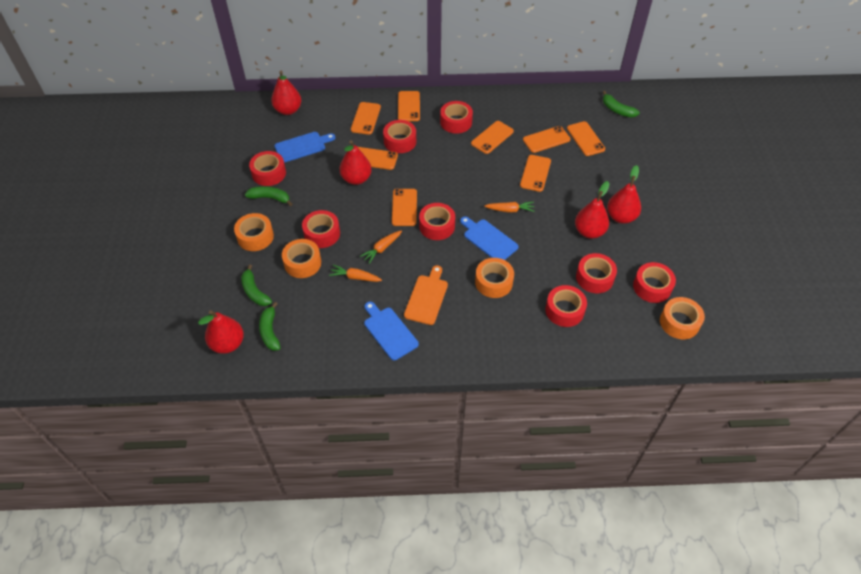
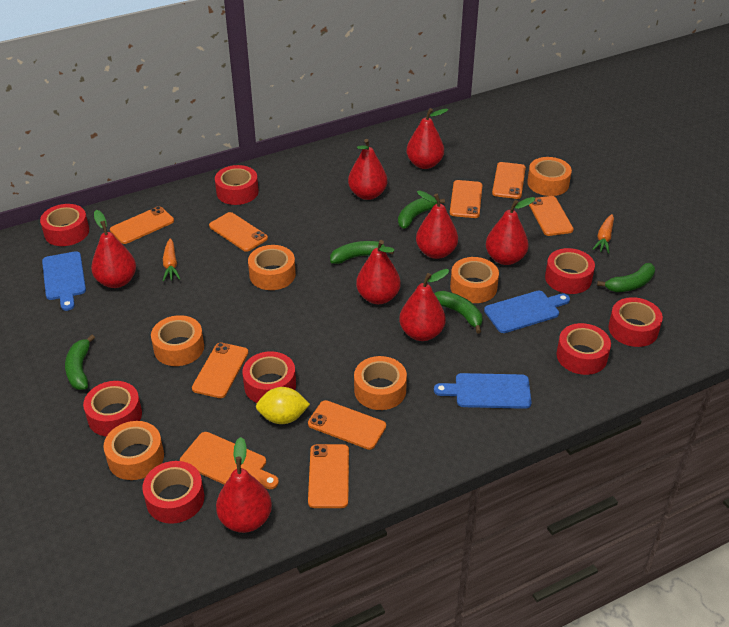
green banana: 4 -> 5
orange carrot: 3 -> 2
orange tape: 4 -> 6
red pear: 5 -> 8
yellow lemon: 0 -> 1

